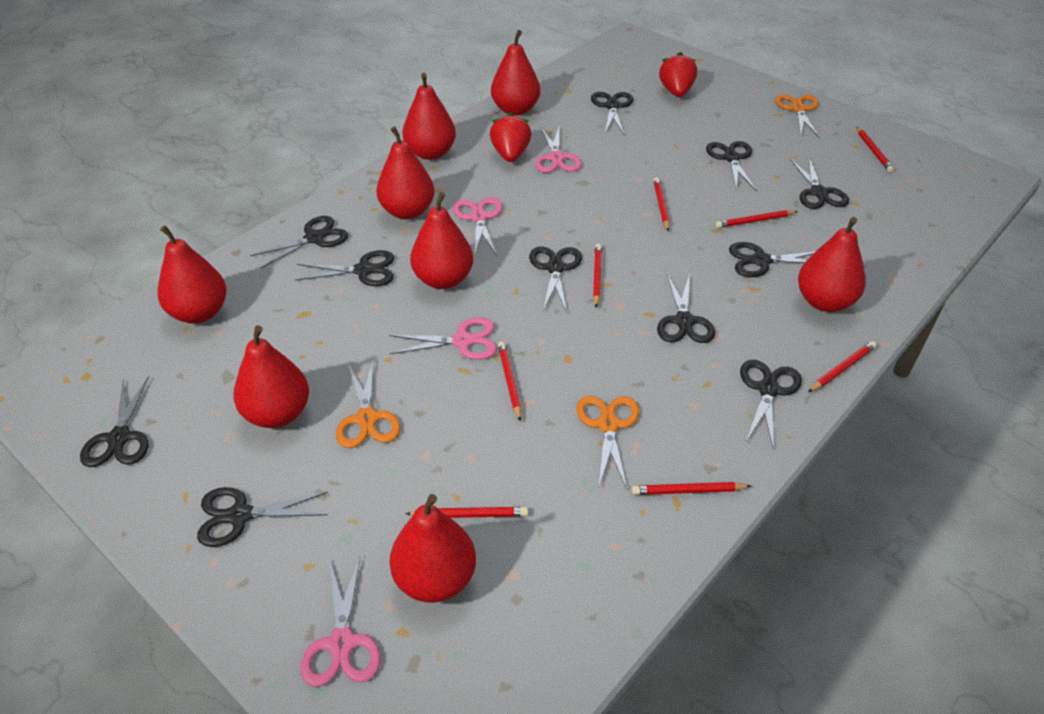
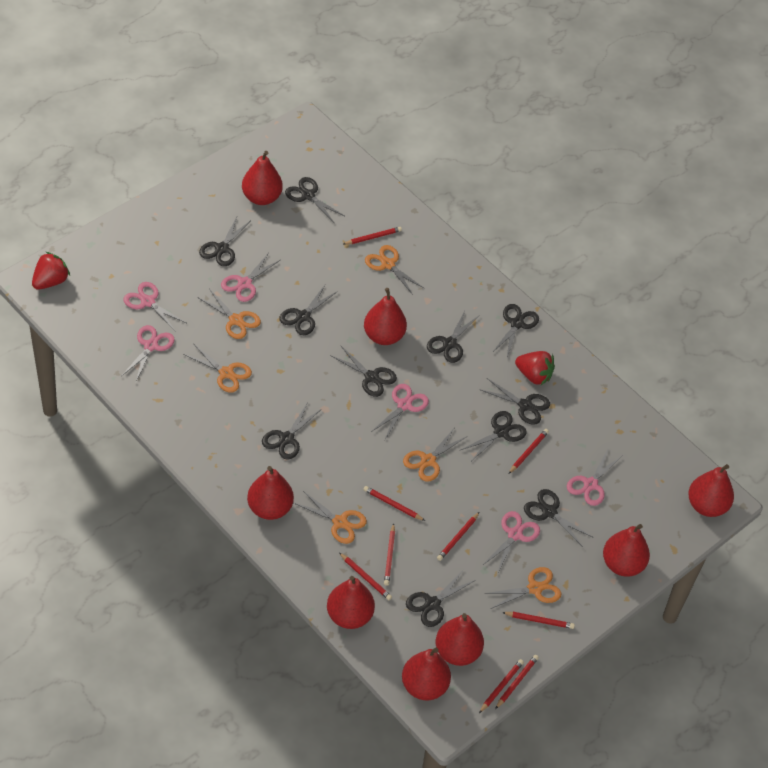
orange scissors: 3 -> 6
pink scissors: 4 -> 6
red pencil: 8 -> 9

